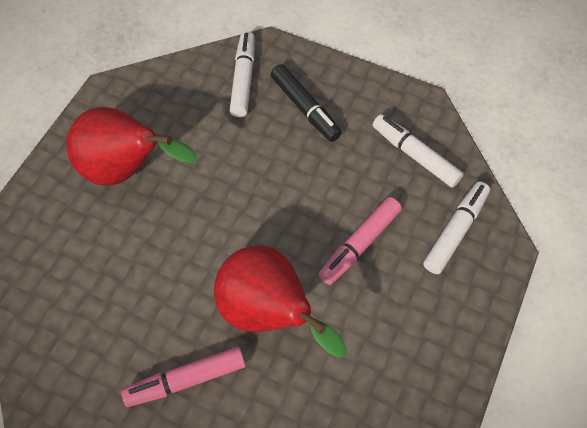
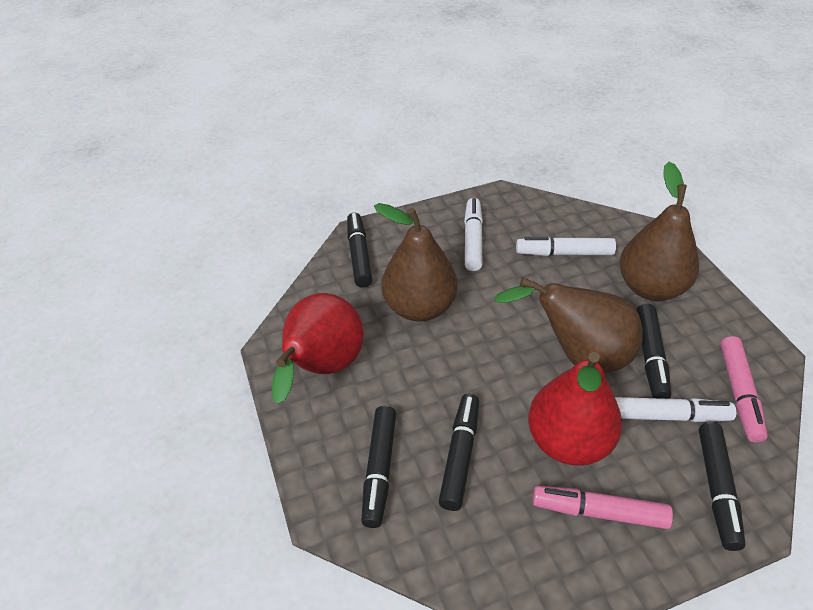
black marker: 1 -> 5
brown pear: 0 -> 3

